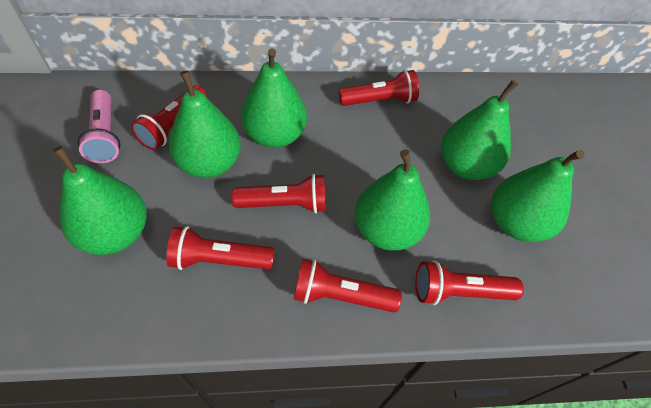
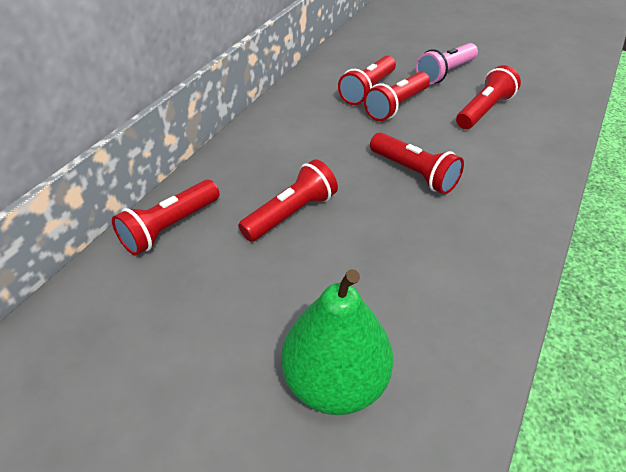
green pear: 6 -> 1

